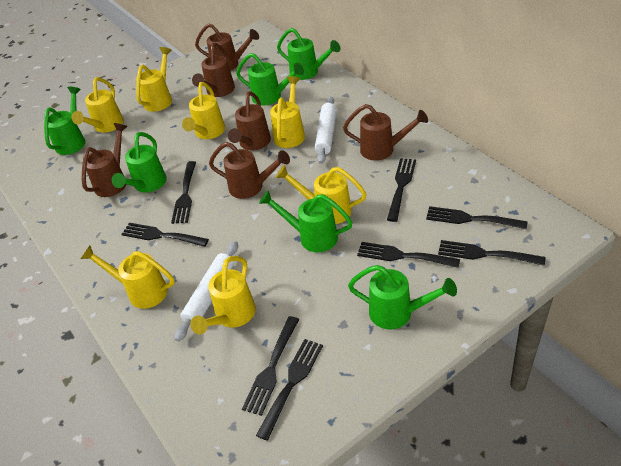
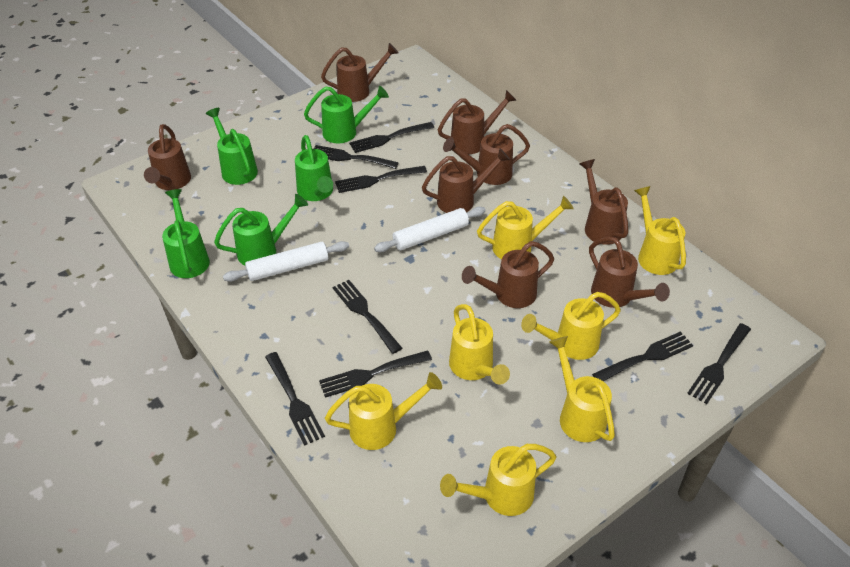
brown watering can: 6 -> 8
green watering can: 6 -> 5

